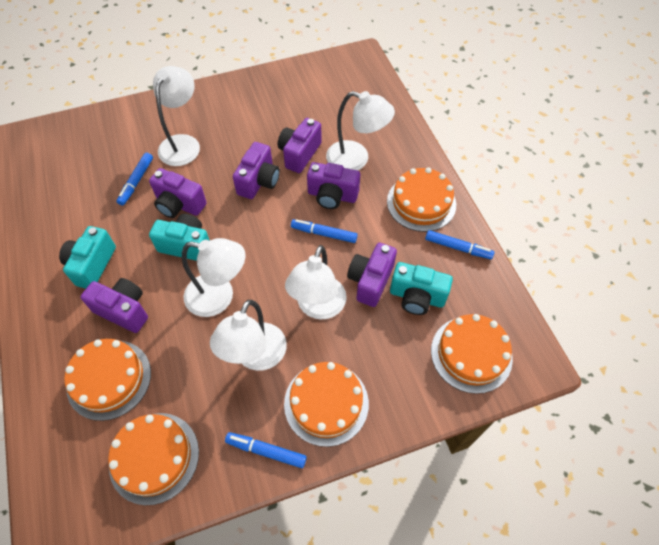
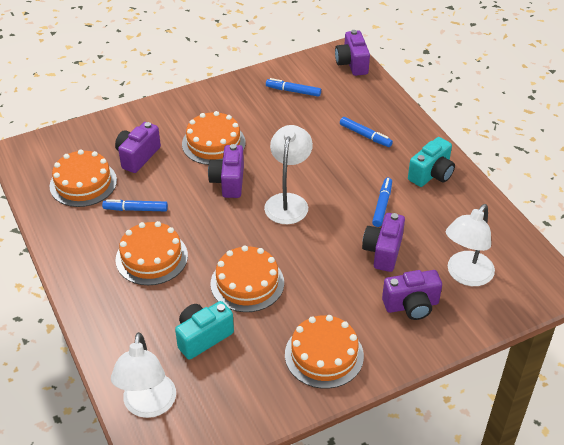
purple camera: 6 -> 5
turquoise camera: 3 -> 2
white lamp: 5 -> 3

